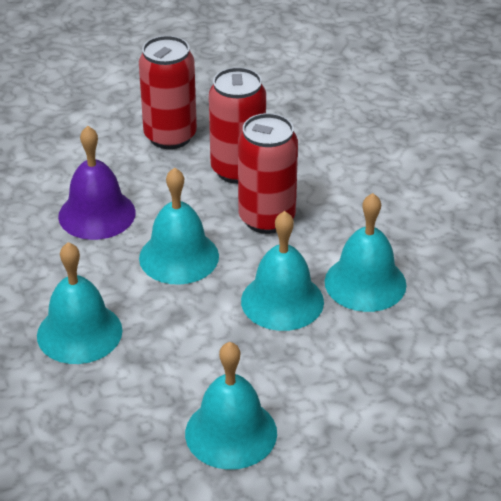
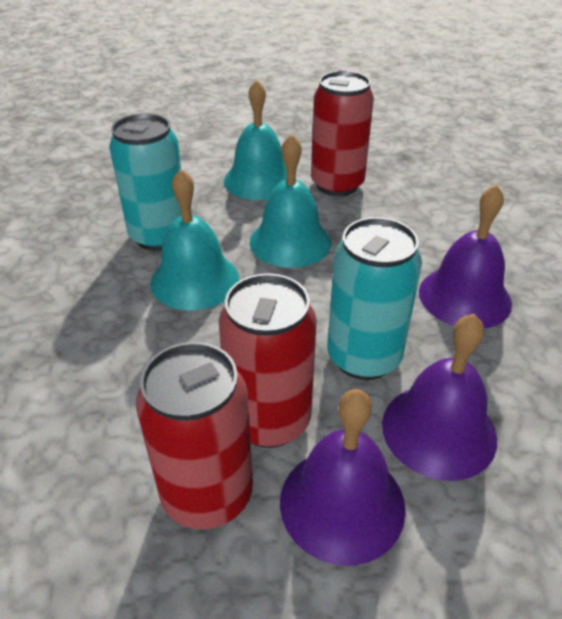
purple bell: 1 -> 3
turquoise bell: 5 -> 3
turquoise can: 0 -> 2

